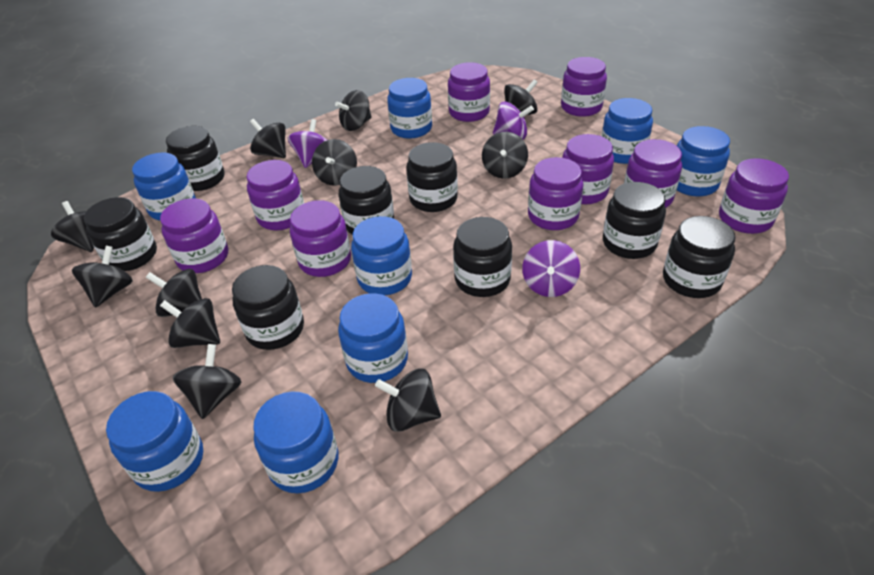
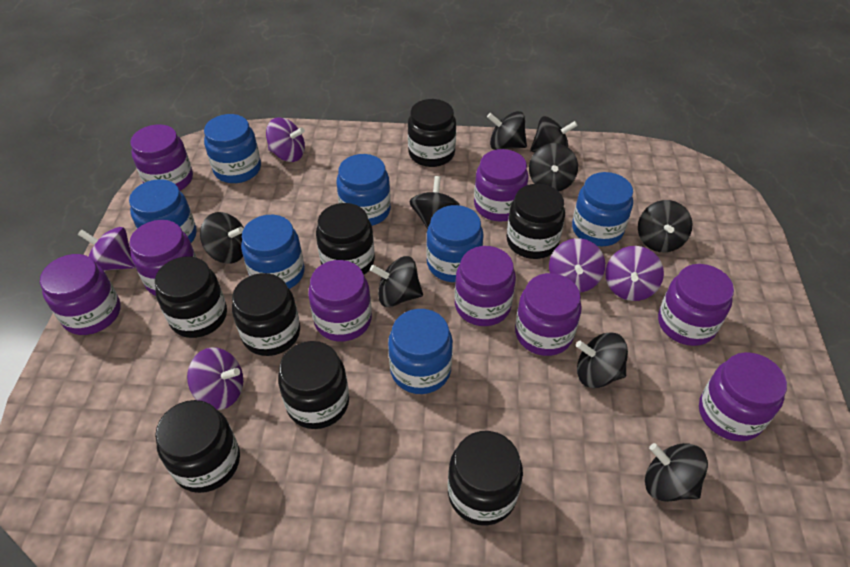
black spinning top: 11 -> 9
blue jar: 8 -> 7
purple spinning top: 3 -> 5

